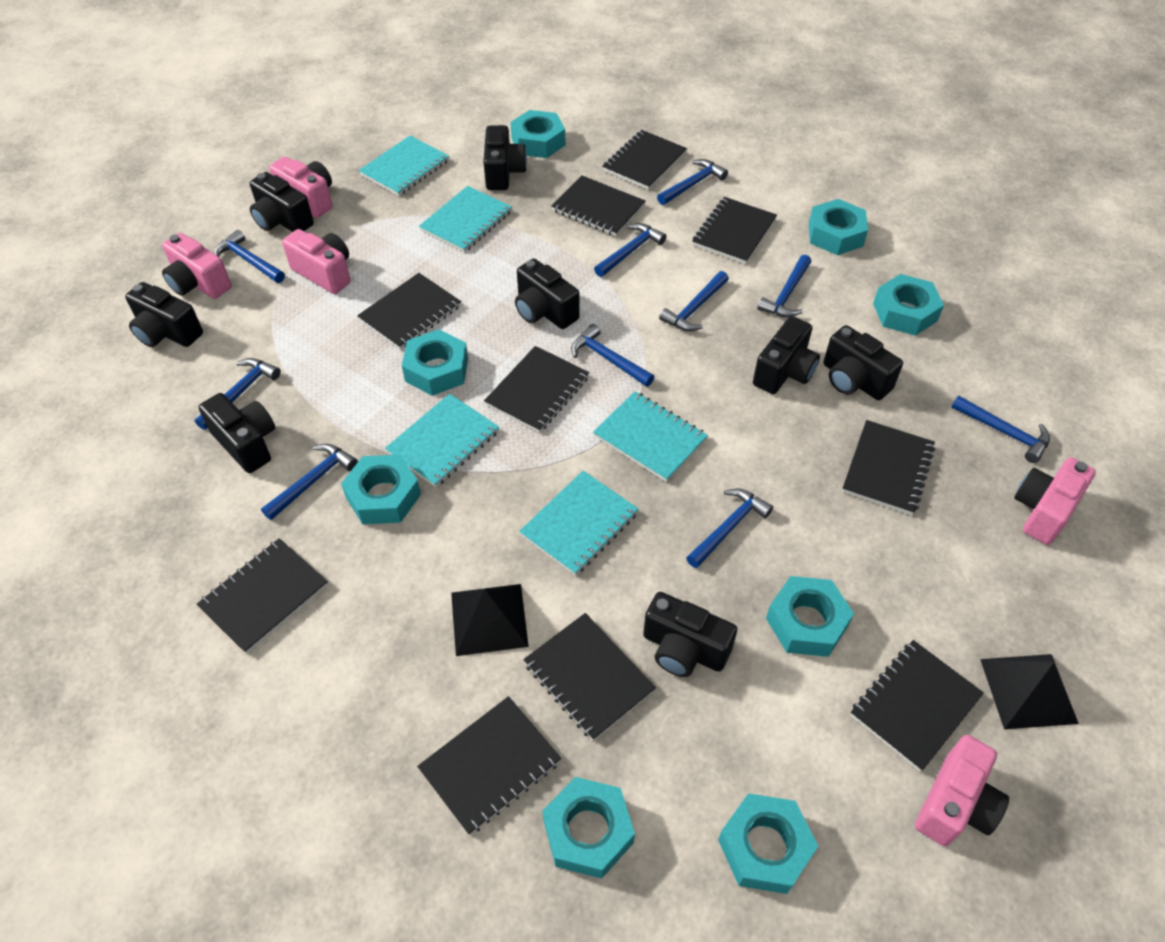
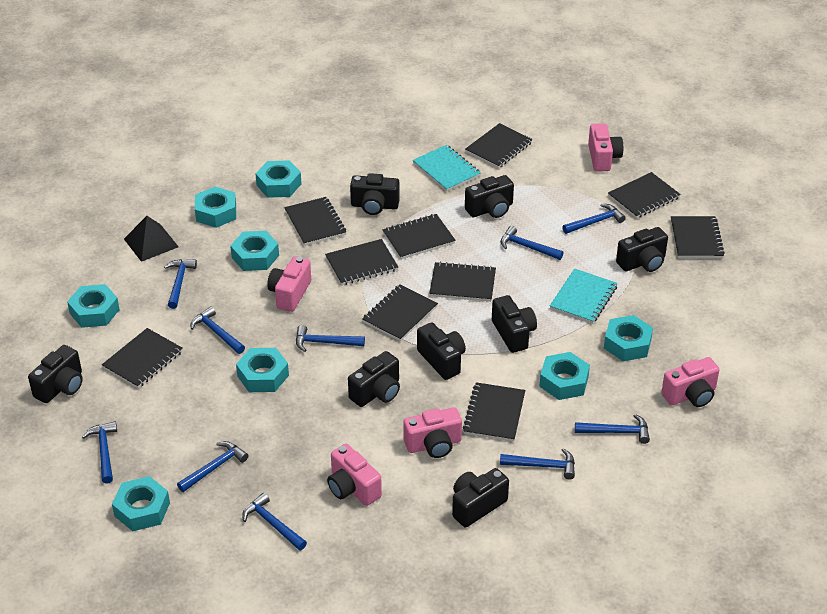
black pyramid: 2 -> 1
turquoise notebook: 5 -> 2

